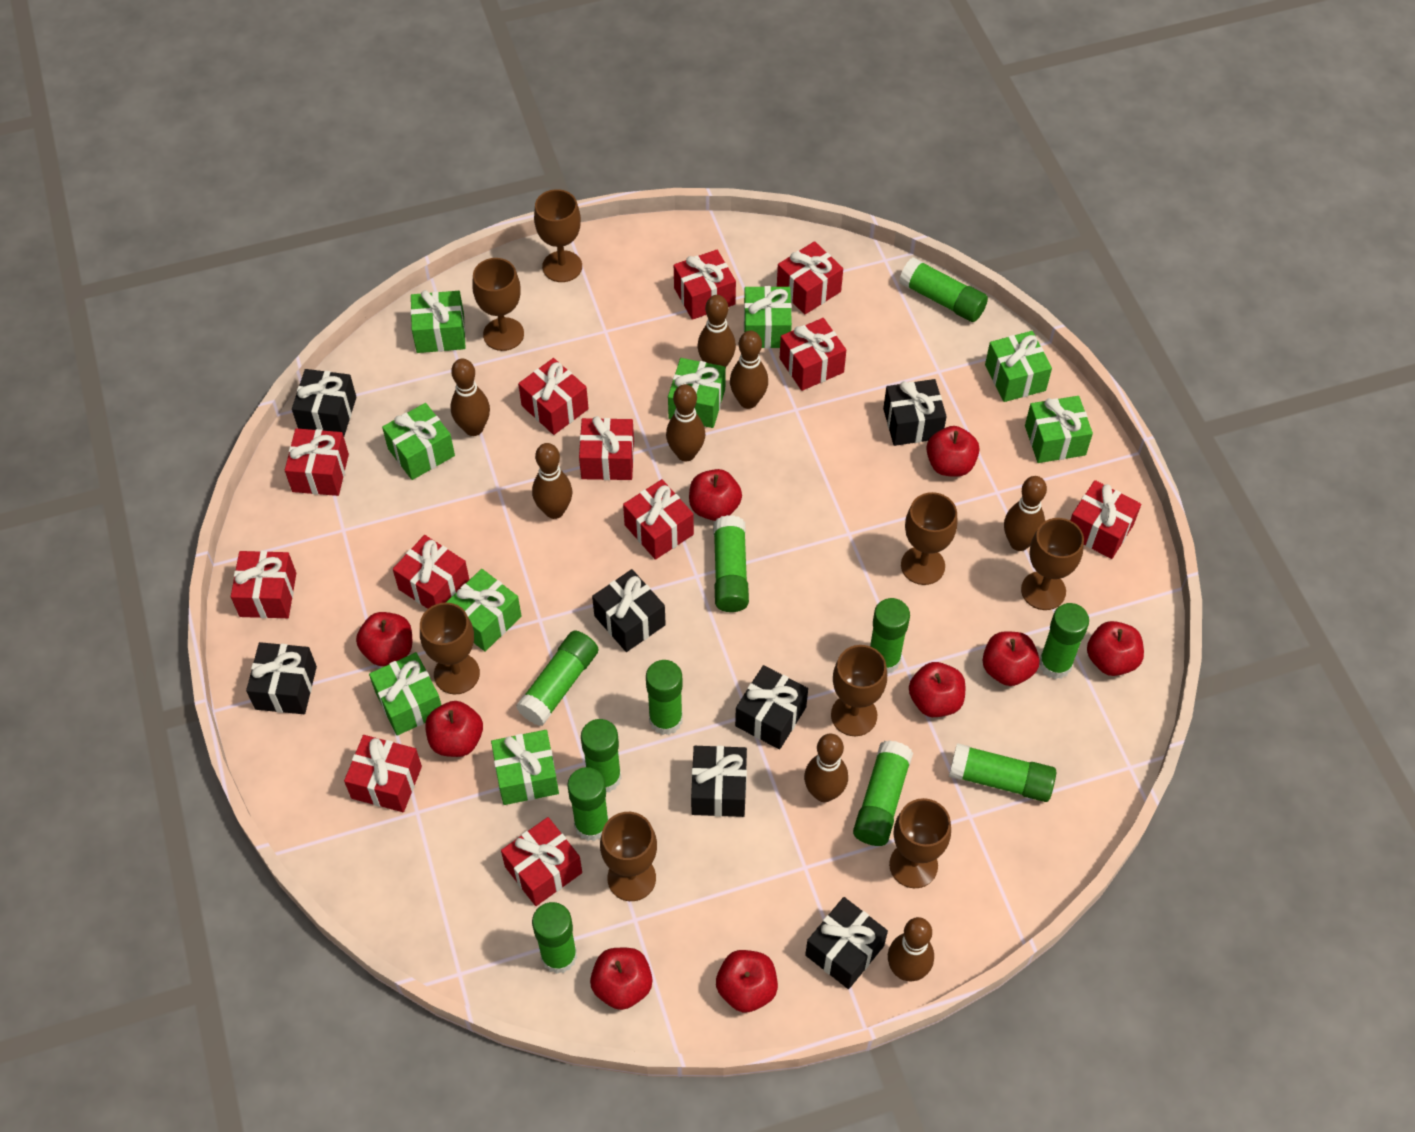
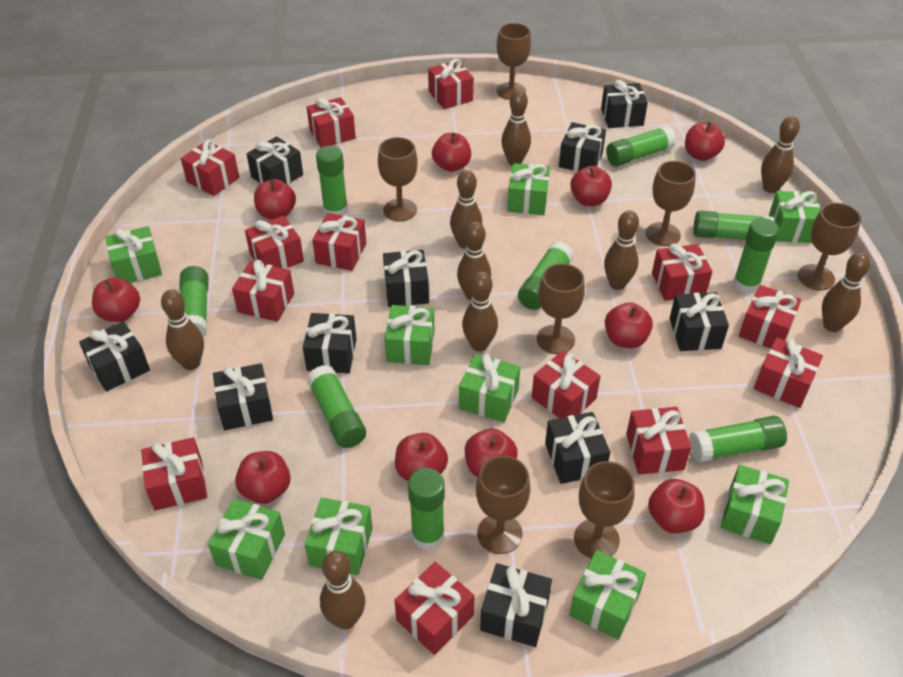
black gift: 7 -> 10
brown bowling pin: 8 -> 9
brown goblet: 8 -> 7
green glue stick: 11 -> 9
red apple: 9 -> 10
red gift: 12 -> 13

